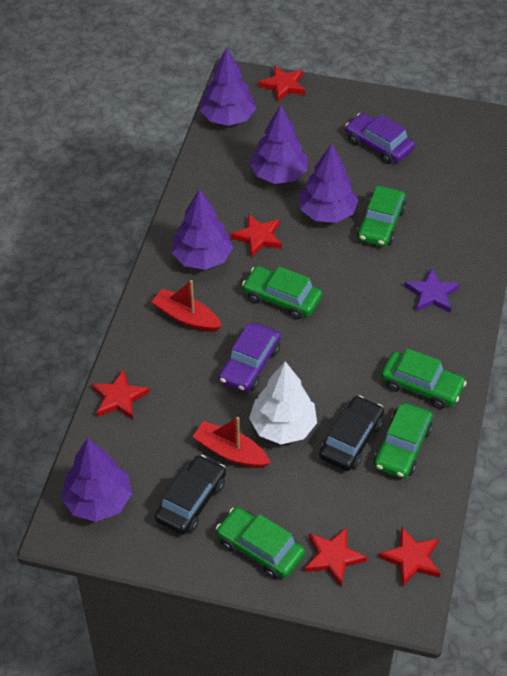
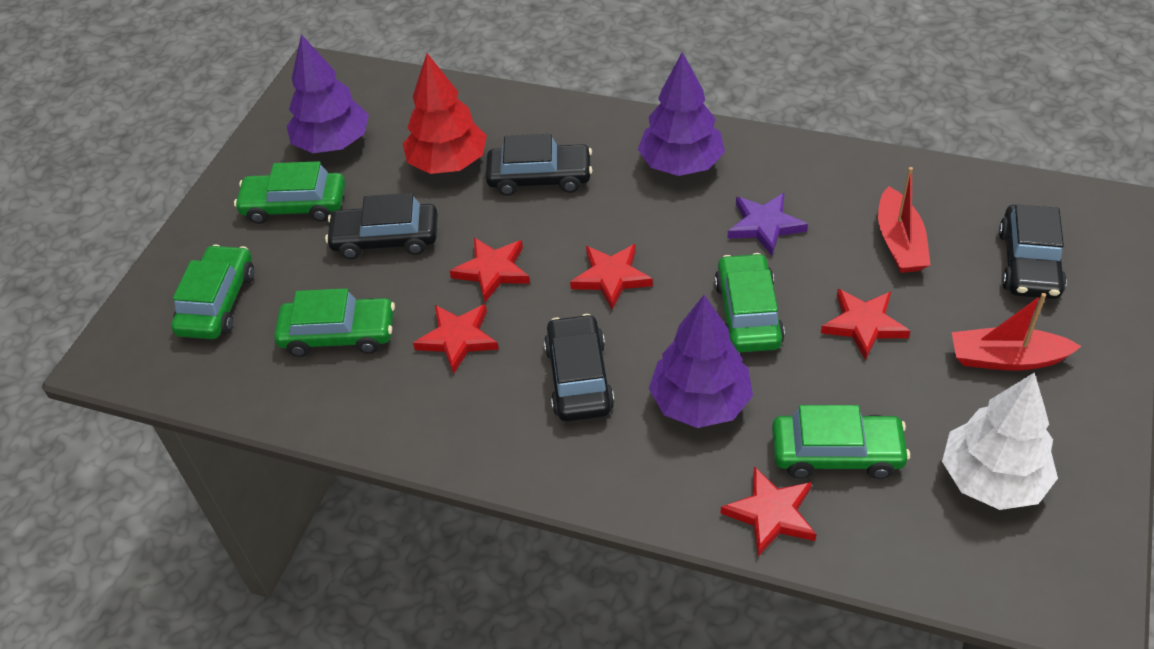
black car: 2 -> 4
purple car: 2 -> 0
purple tree: 5 -> 3
red tree: 0 -> 1

